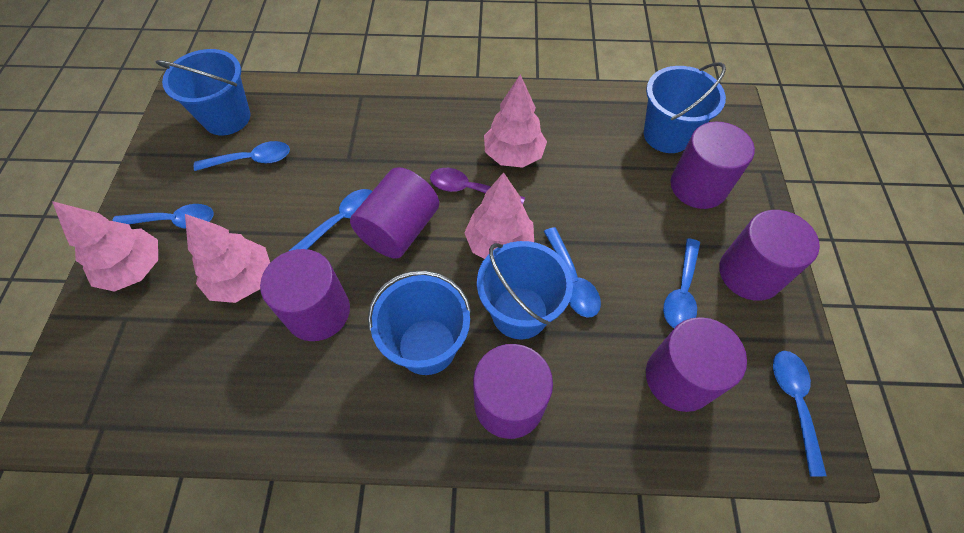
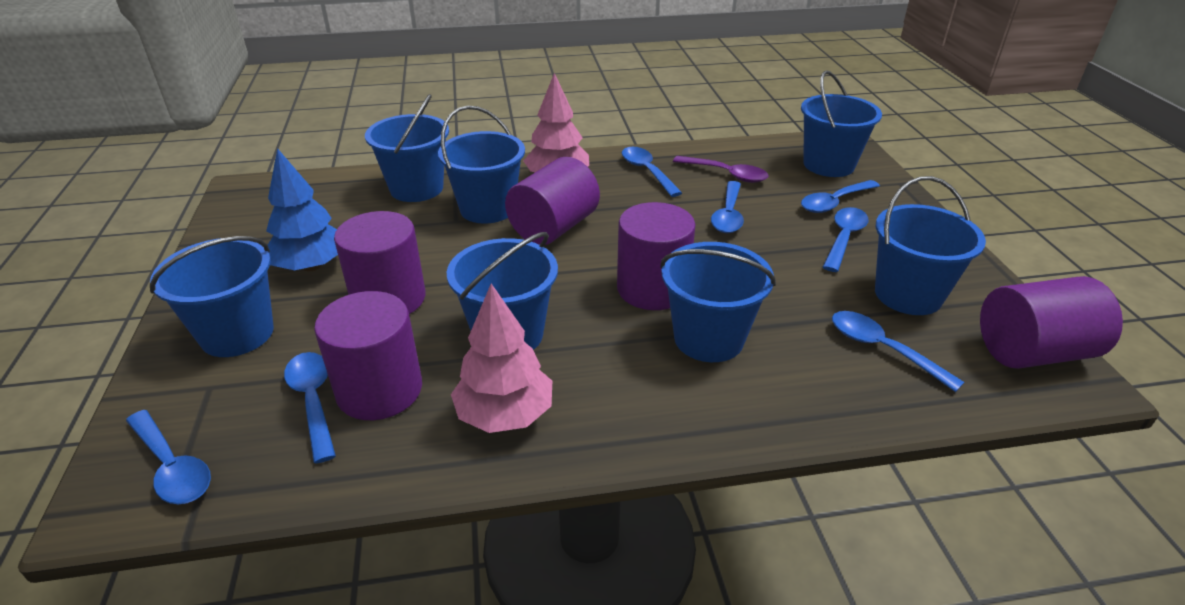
blue bucket: 4 -> 7
blue spoon: 6 -> 7
blue tree: 0 -> 1
pink tree: 4 -> 2
purple cylinder: 6 -> 5

